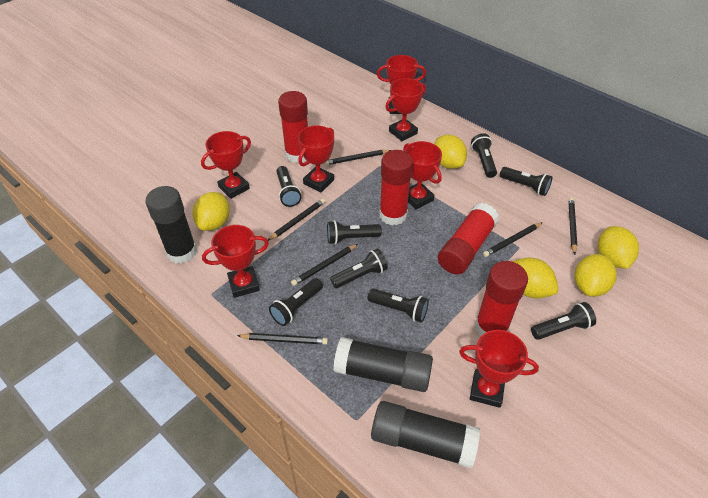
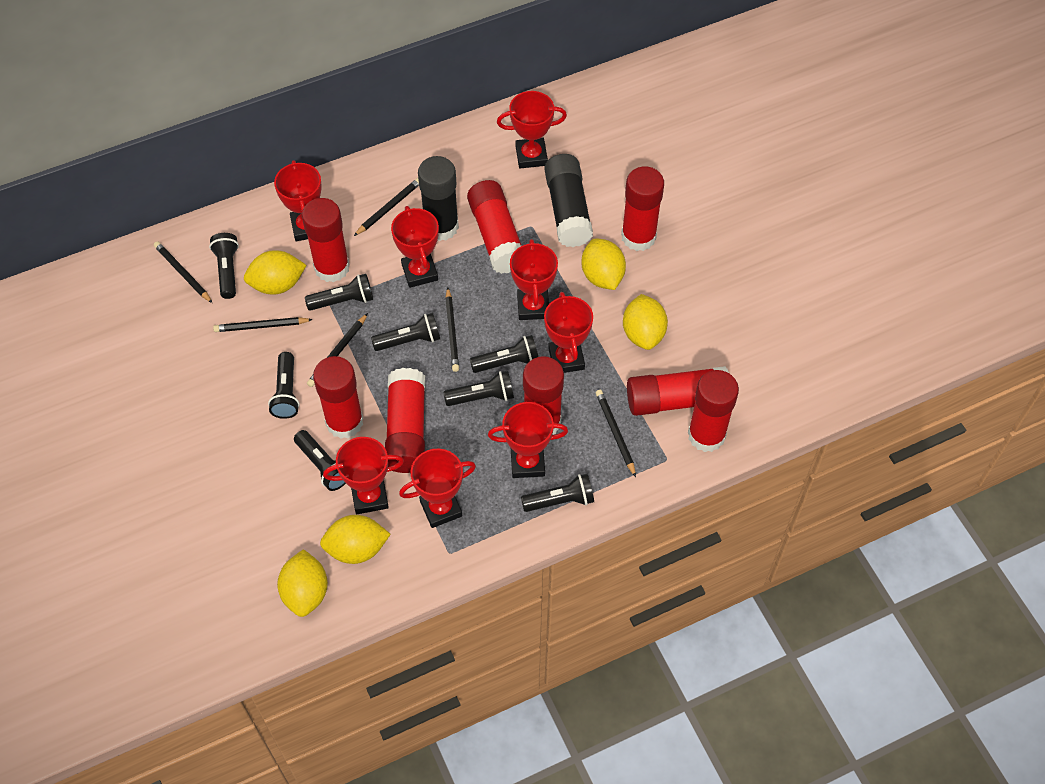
black glue stick: 3 -> 2
red glue stick: 4 -> 8
red trophy: 7 -> 8

